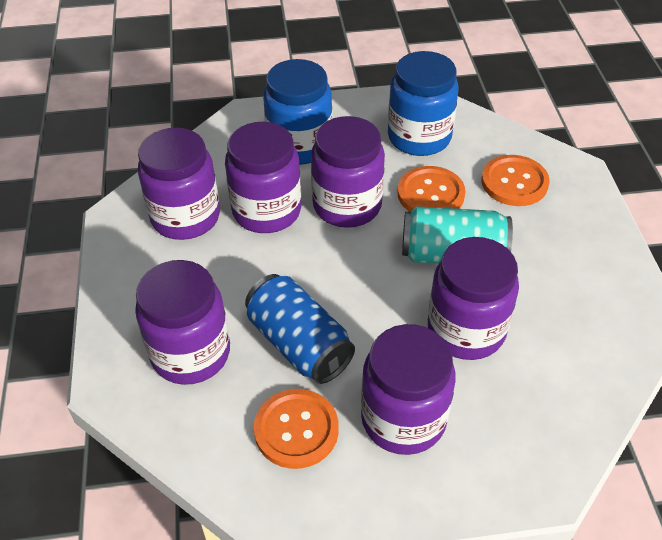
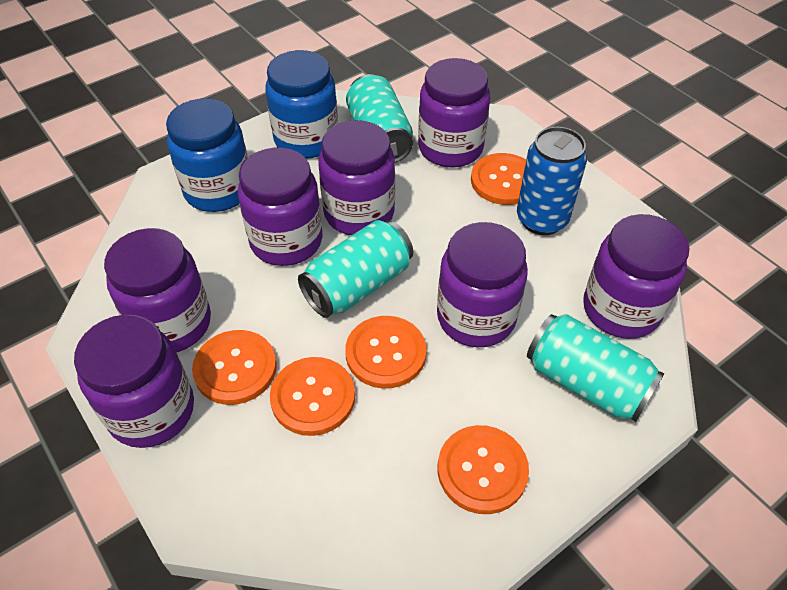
orange button: 3 -> 5
purple jar: 6 -> 7
turquoise can: 1 -> 3

